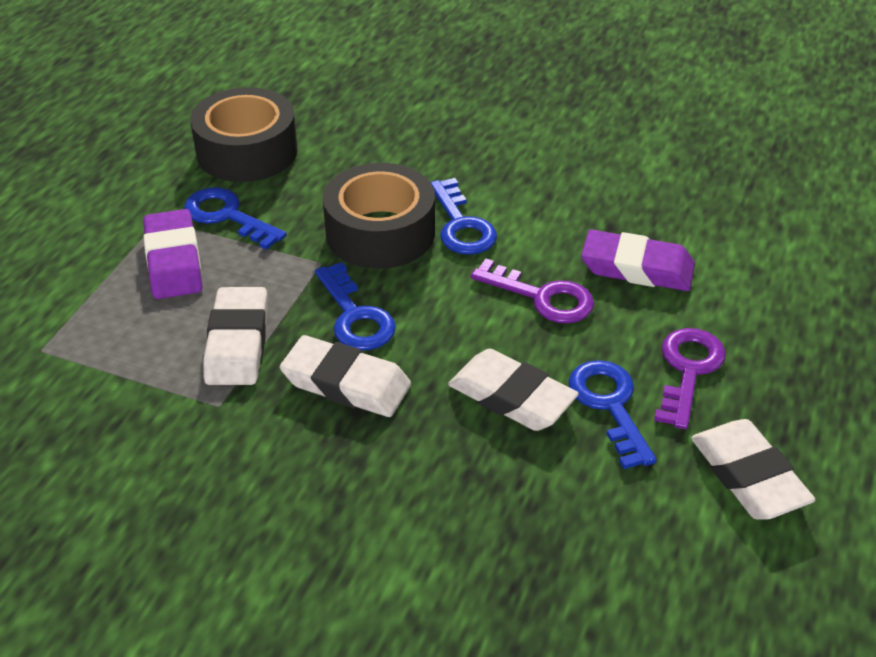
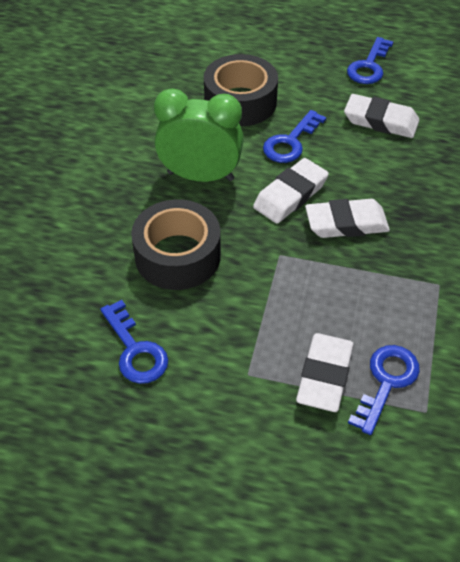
green clock: 0 -> 1
purple eraser: 2 -> 0
purple key: 2 -> 0

